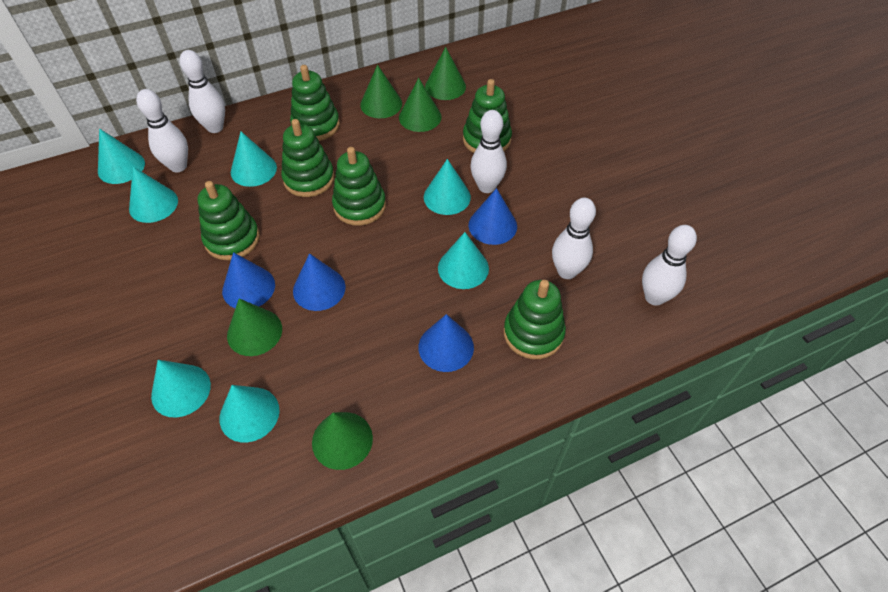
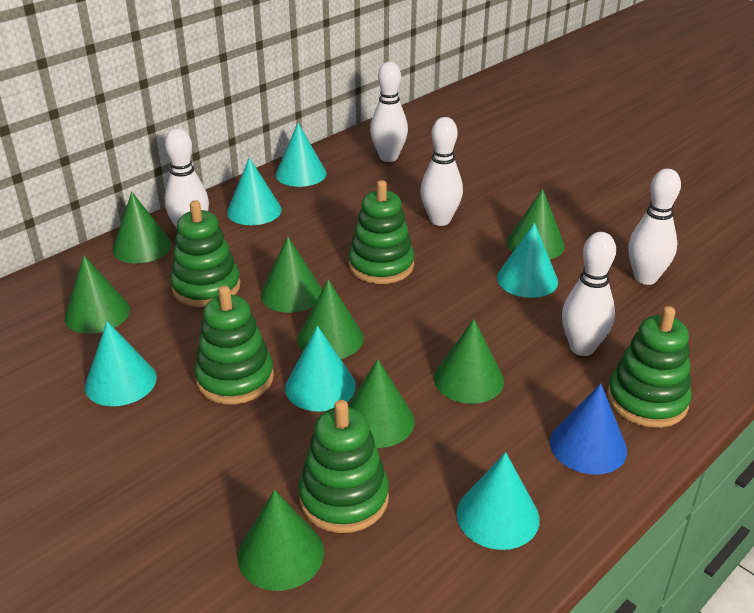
blue cone: 4 -> 1
green cone: 5 -> 8
green stacking toy: 6 -> 5
turquoise cone: 7 -> 6

